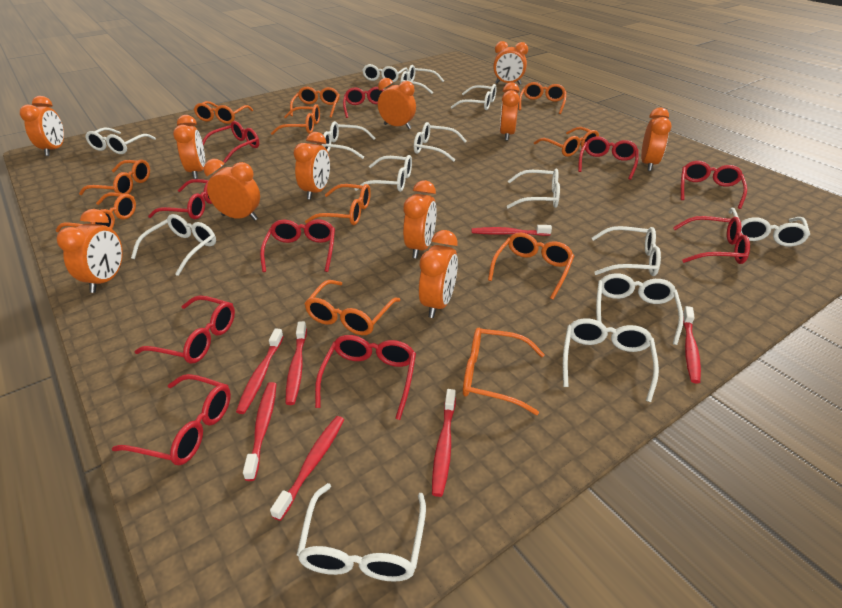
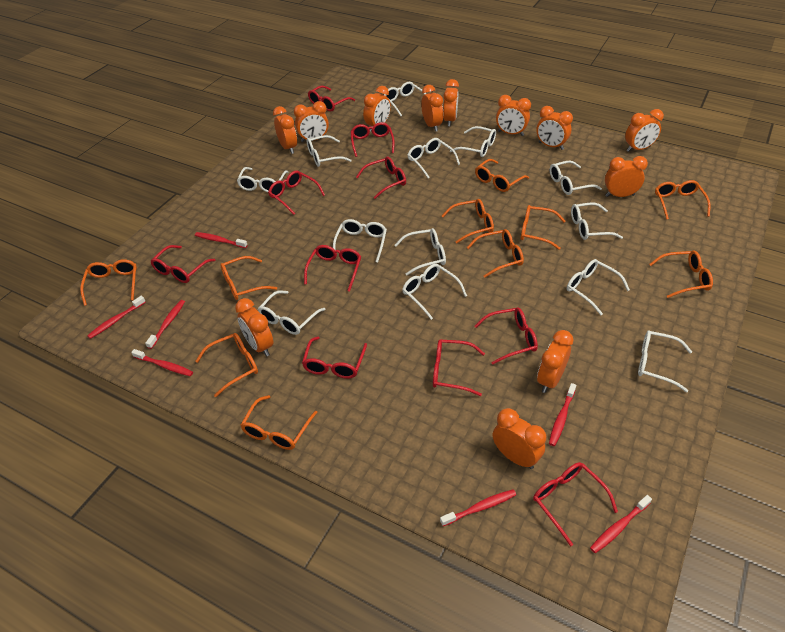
orange clock: 11 -> 12
orange glasses: 11 -> 10
white glasses: 14 -> 13

